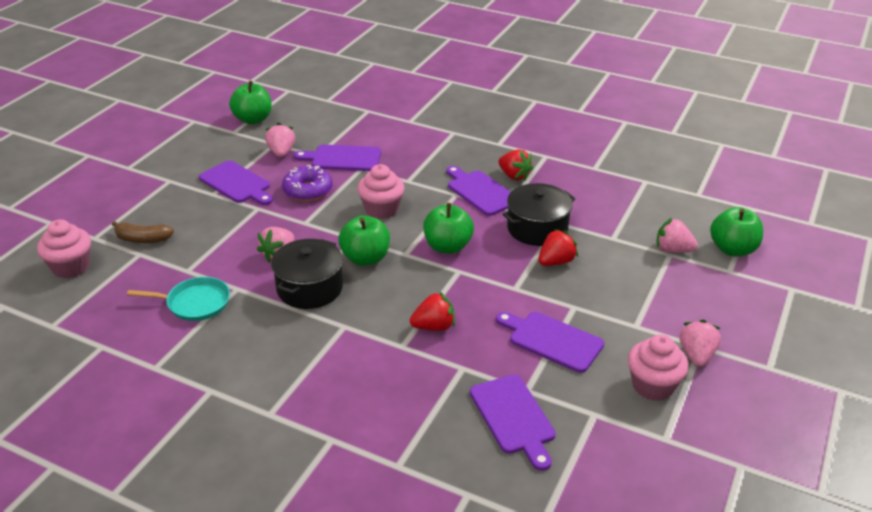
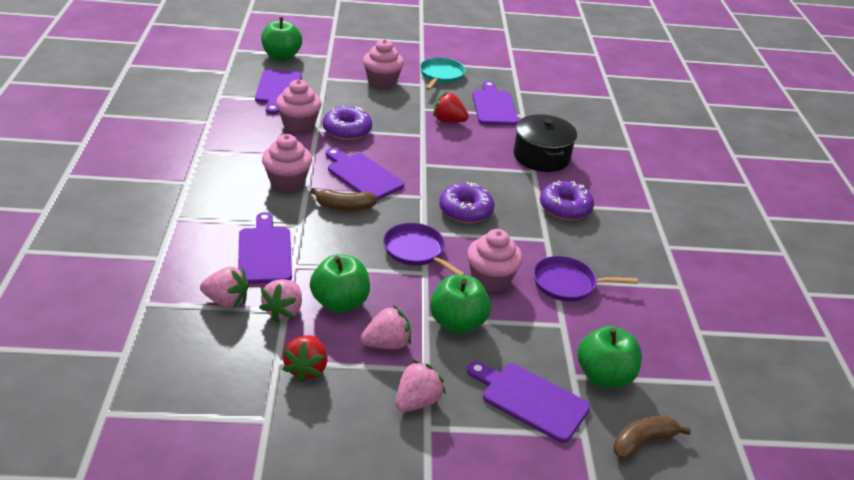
black pot: 2 -> 1
brown banana: 1 -> 2
pink cupcake: 3 -> 4
purple donut: 1 -> 3
purple pan: 0 -> 2
red strawberry: 3 -> 2

